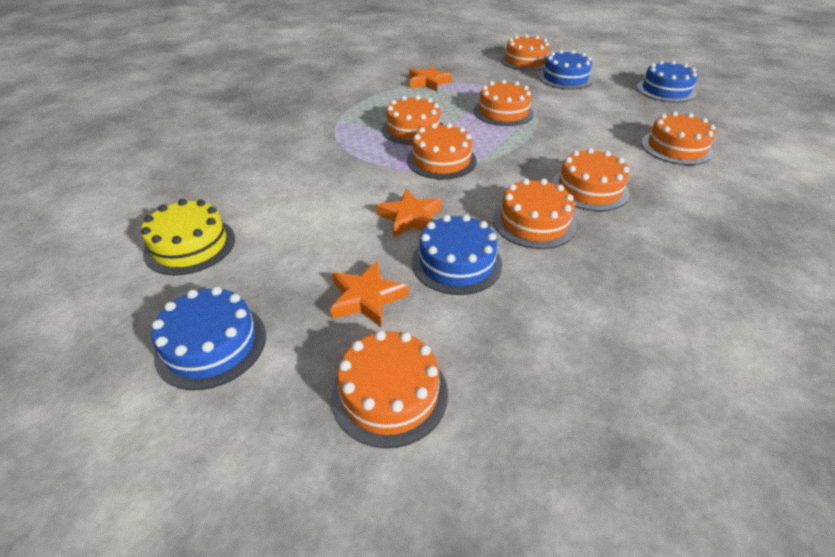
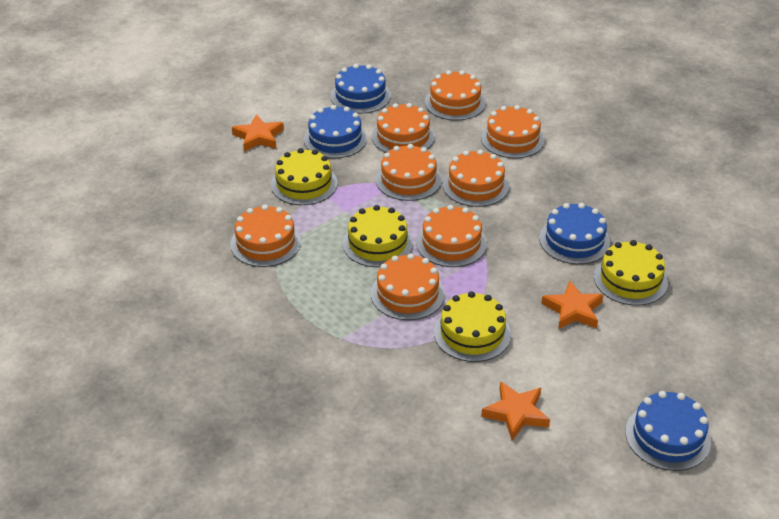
yellow cake: 1 -> 4

